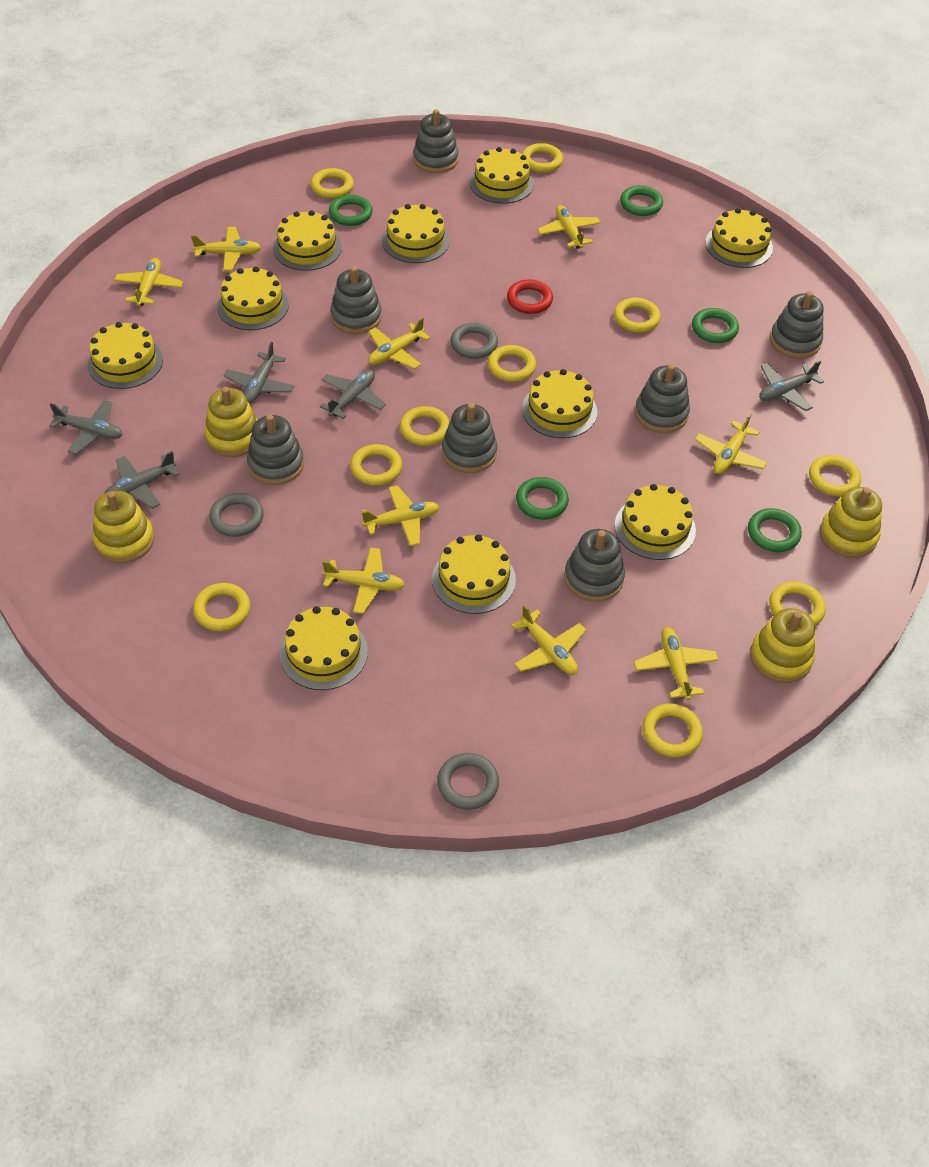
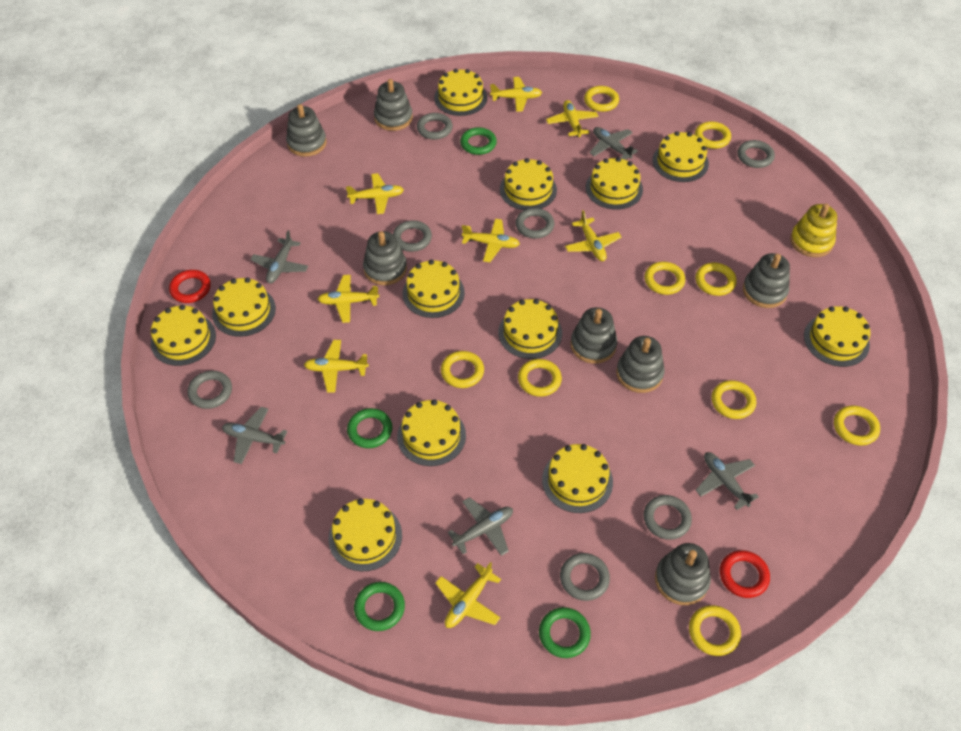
green ring: 5 -> 4
grey ring: 3 -> 7
red ring: 1 -> 2
yellow cake: 10 -> 12
yellow plane: 9 -> 8
yellow ring: 10 -> 9
yellow stacking toy: 4 -> 1

